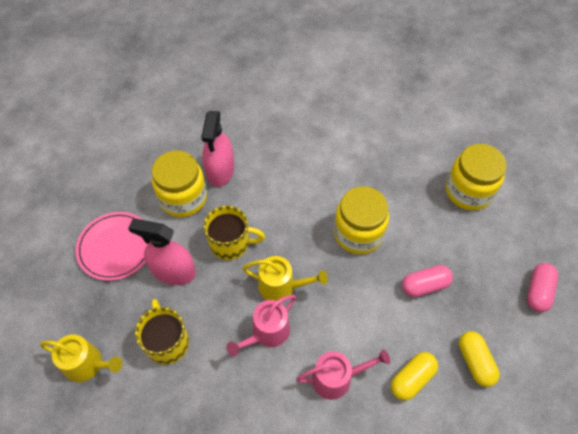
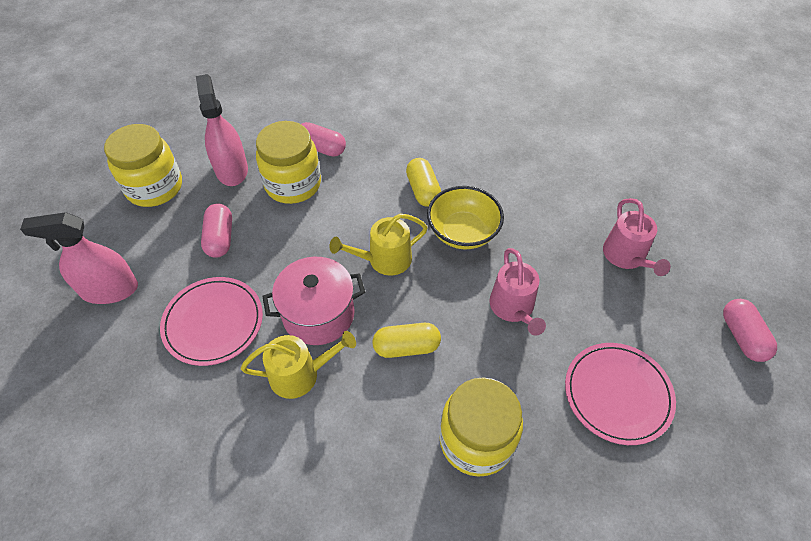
pink capsule: 2 -> 3
pink plate: 1 -> 2
pink pot: 0 -> 1
yellow bowl: 0 -> 1
yellow mug: 2 -> 0

